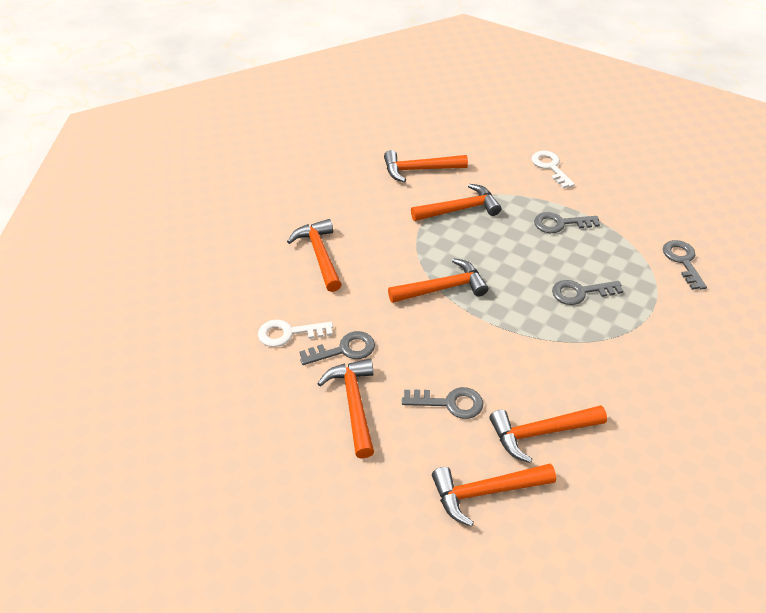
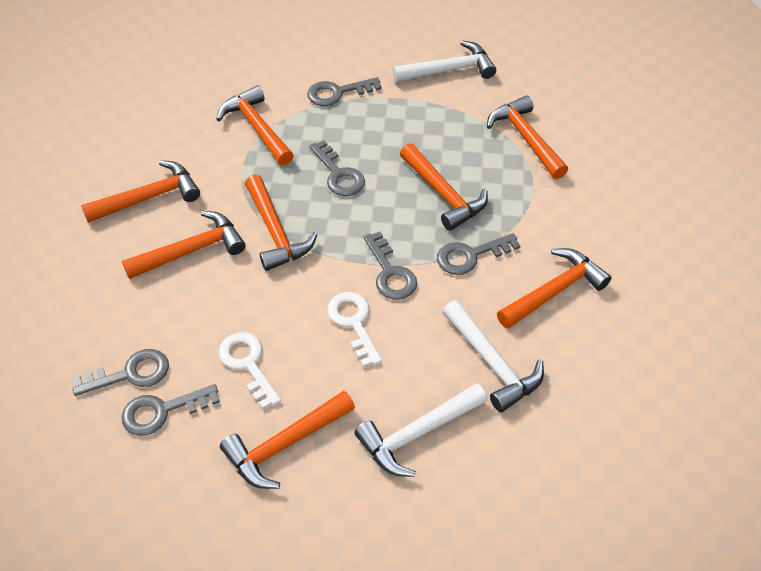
grey key: 5 -> 6
orange hammer: 7 -> 8
white hammer: 0 -> 3

